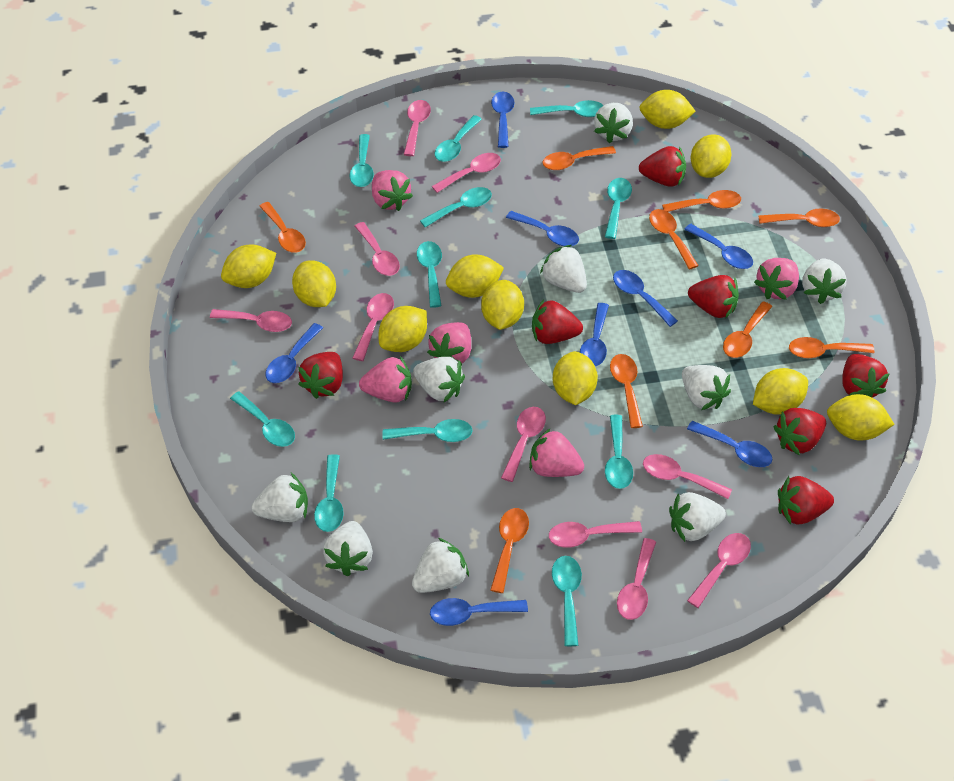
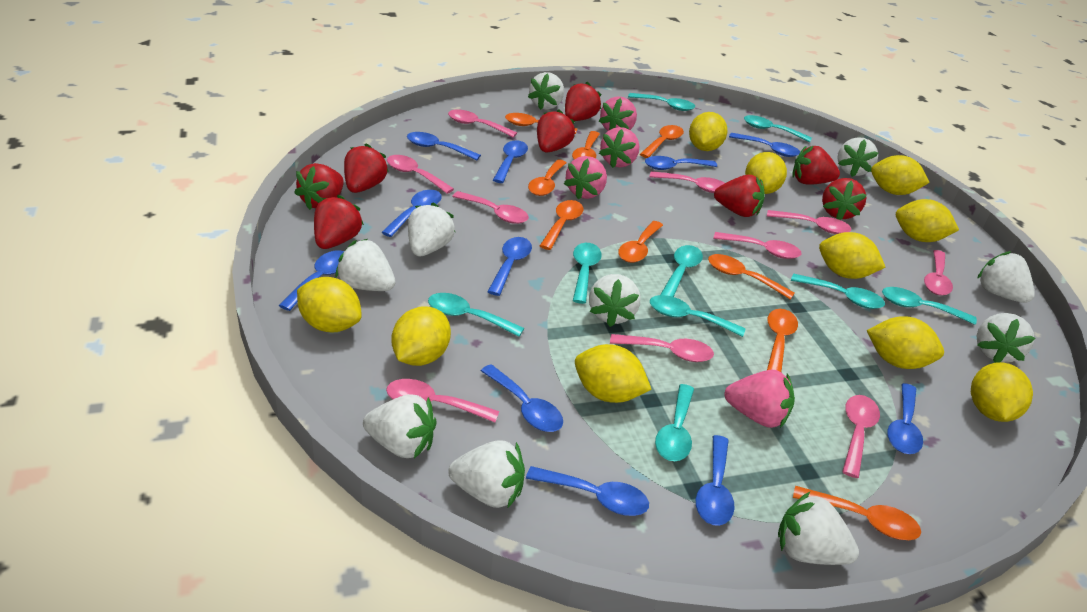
blue spoon: 8 -> 11
pink strawberry: 5 -> 4
red strawberry: 7 -> 8
turquoise spoon: 11 -> 9
white strawberry: 9 -> 10

